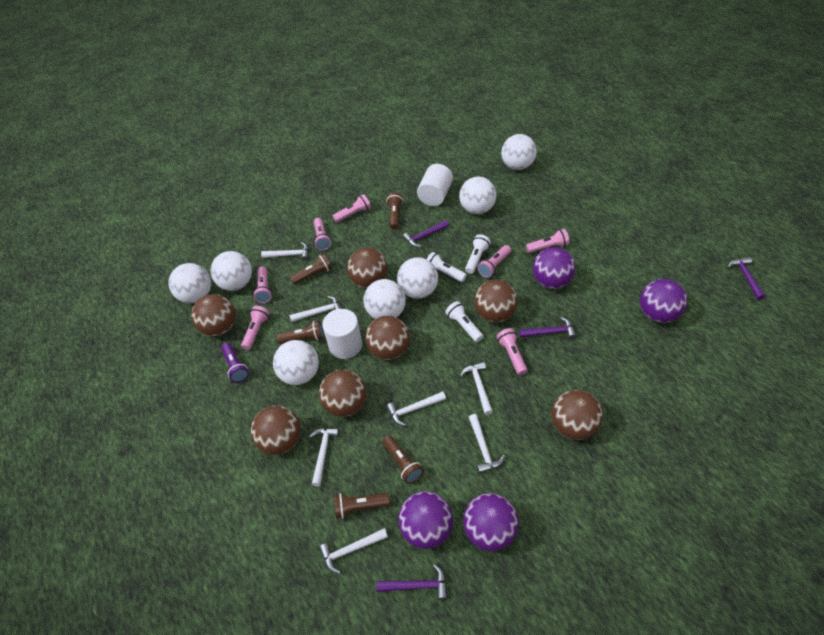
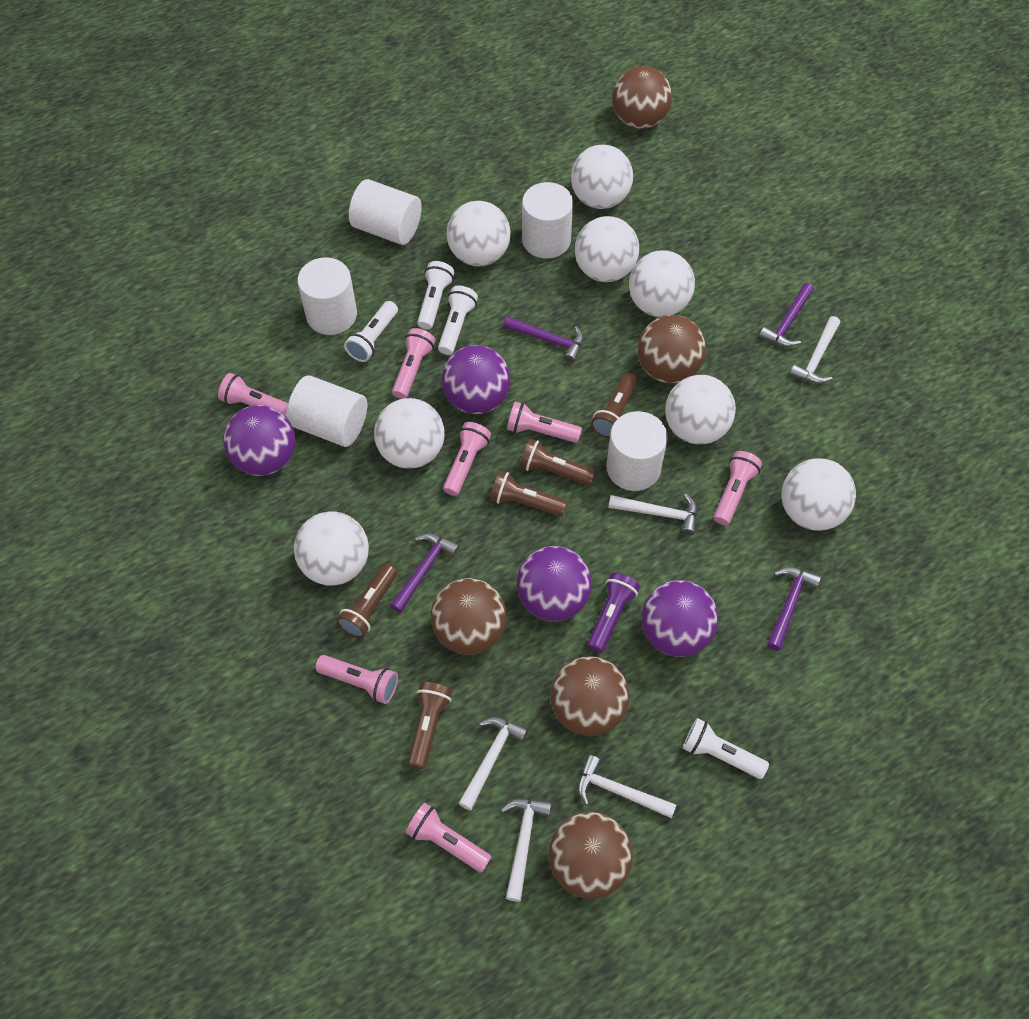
brown ball: 7 -> 5
white ball: 7 -> 8
white cylinder: 2 -> 5
white flashlight: 3 -> 4
white hammer: 7 -> 5

